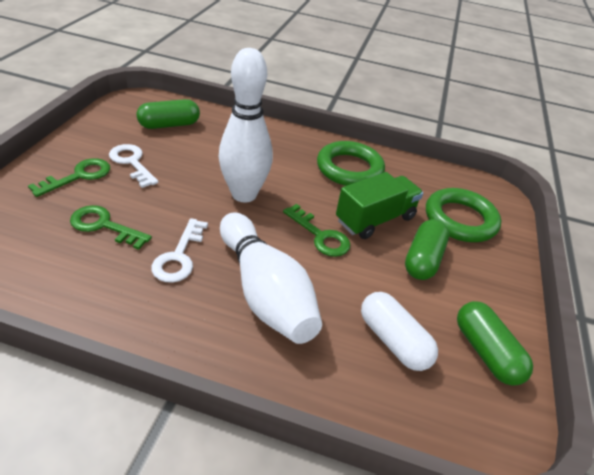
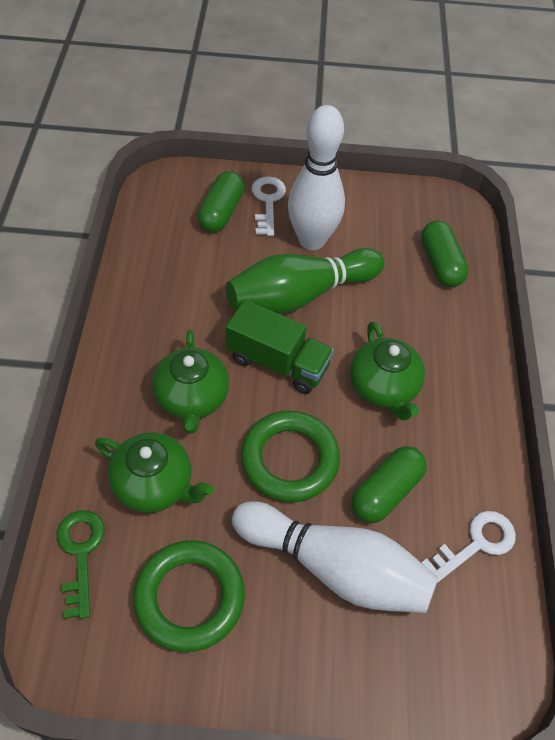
green bowling pin: 0 -> 1
green key: 3 -> 1
green teapot: 0 -> 3
white capsule: 1 -> 0

